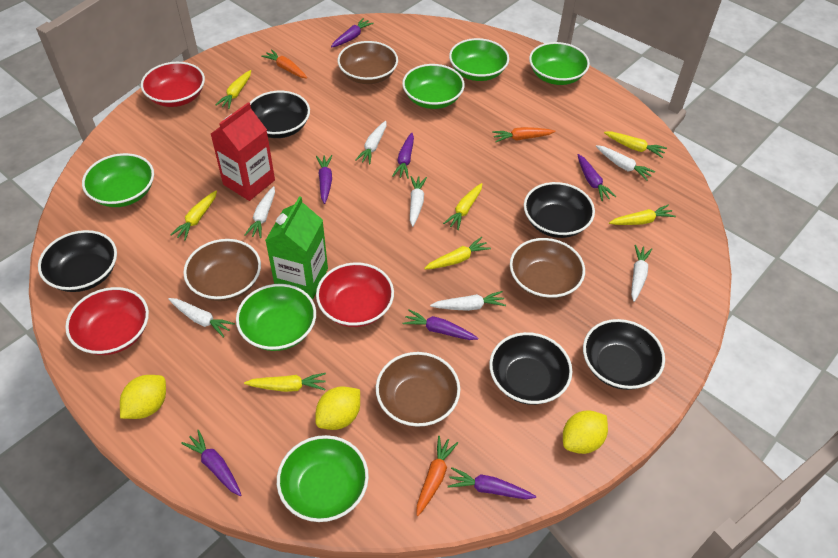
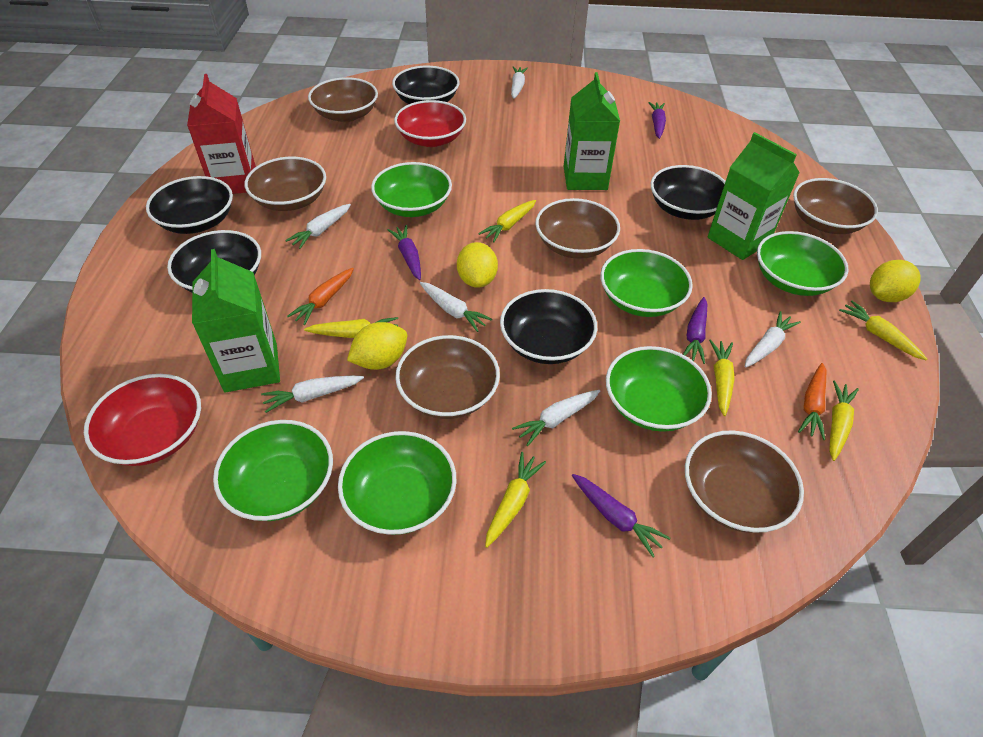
brown bowl: 4 -> 6
green carton: 1 -> 3
orange carrot: 3 -> 2
purple carrot: 7 -> 4
red bowl: 3 -> 2
white carrot: 7 -> 6
yellow carrot: 7 -> 6

